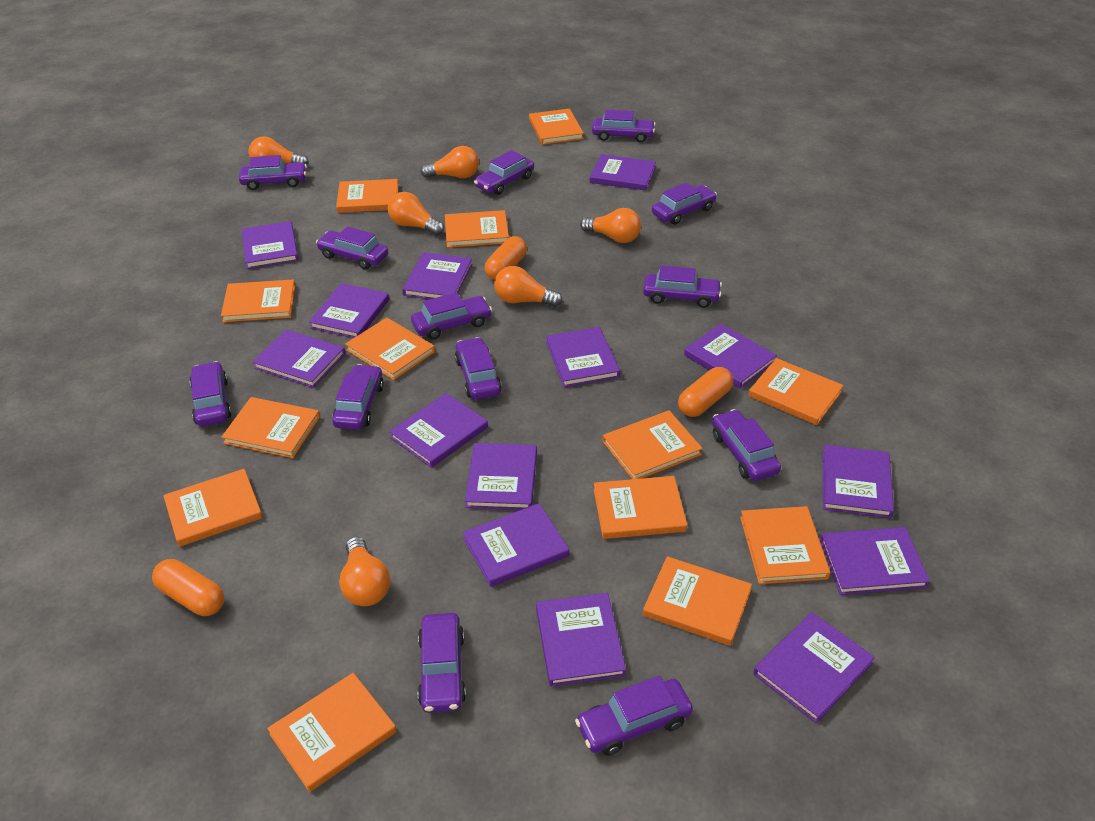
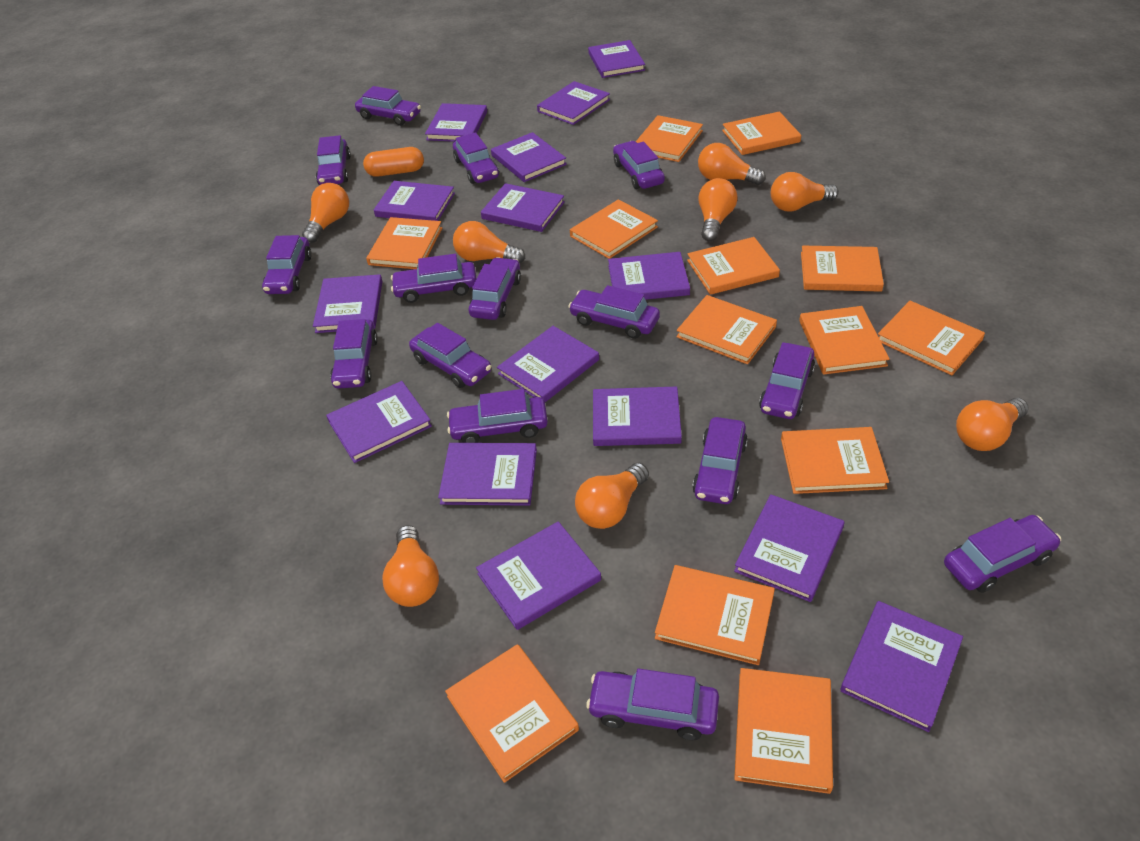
orange capsule: 3 -> 1
orange light bulb: 6 -> 8
purple book: 14 -> 15
purple car: 13 -> 15

